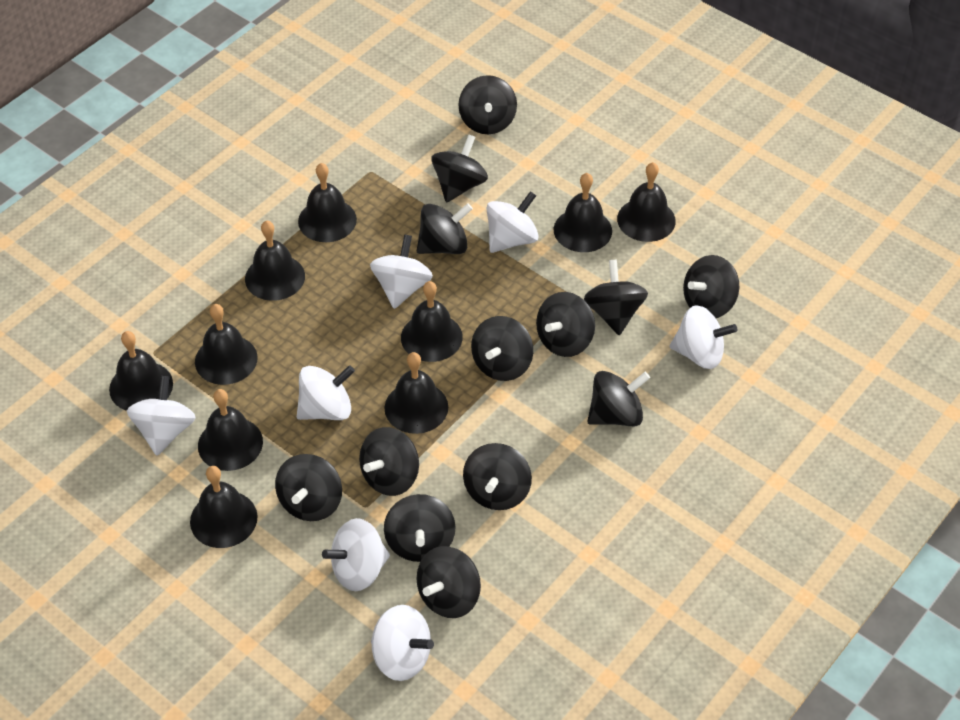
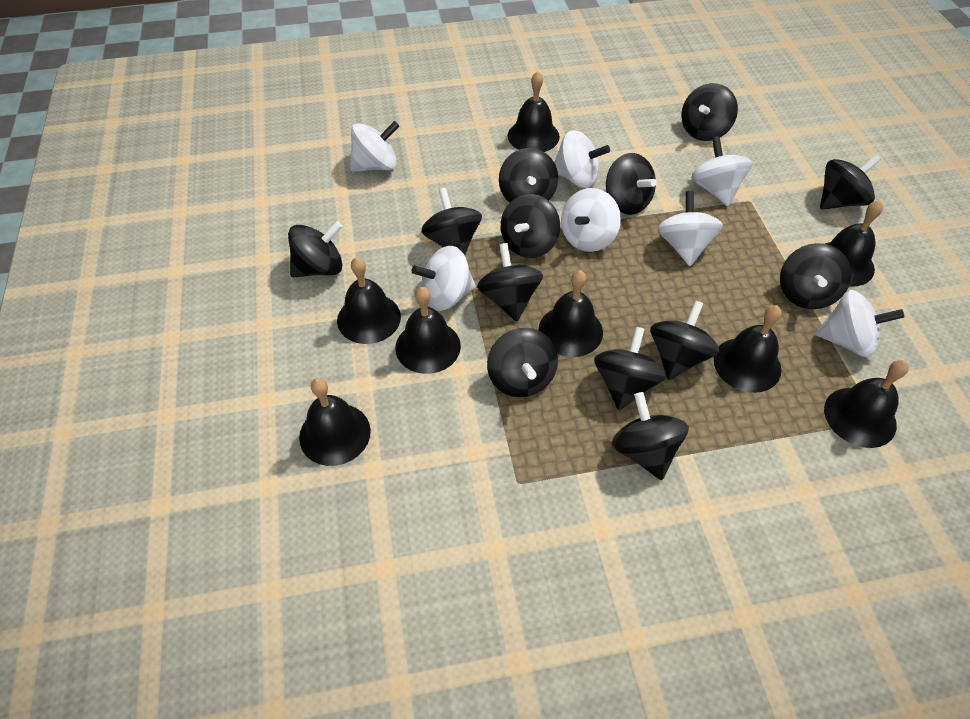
black bell: 10 -> 8

